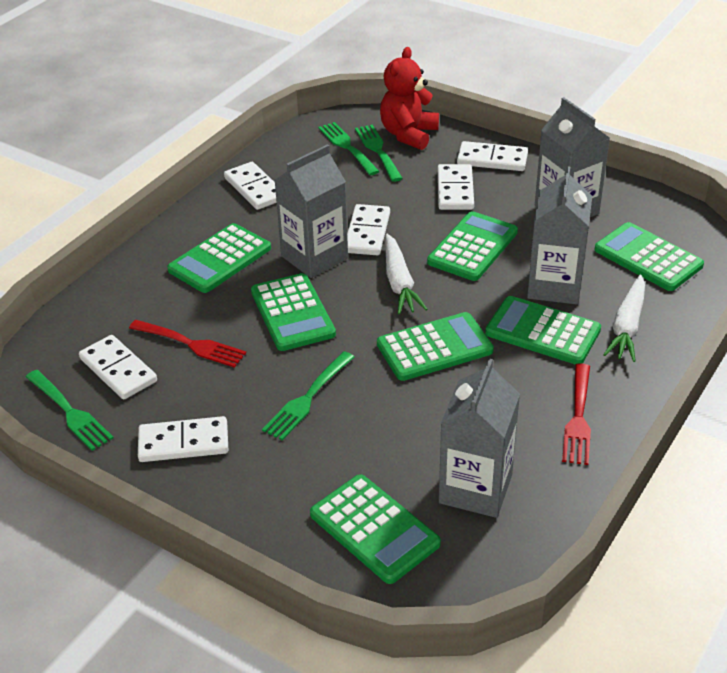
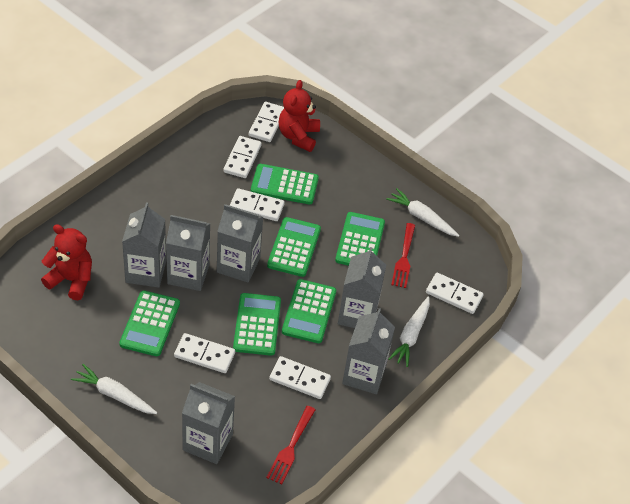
green calculator: 7 -> 6
green fork: 4 -> 0
grey carton: 4 -> 6
red teddy bear: 1 -> 2
white carrot: 2 -> 3

